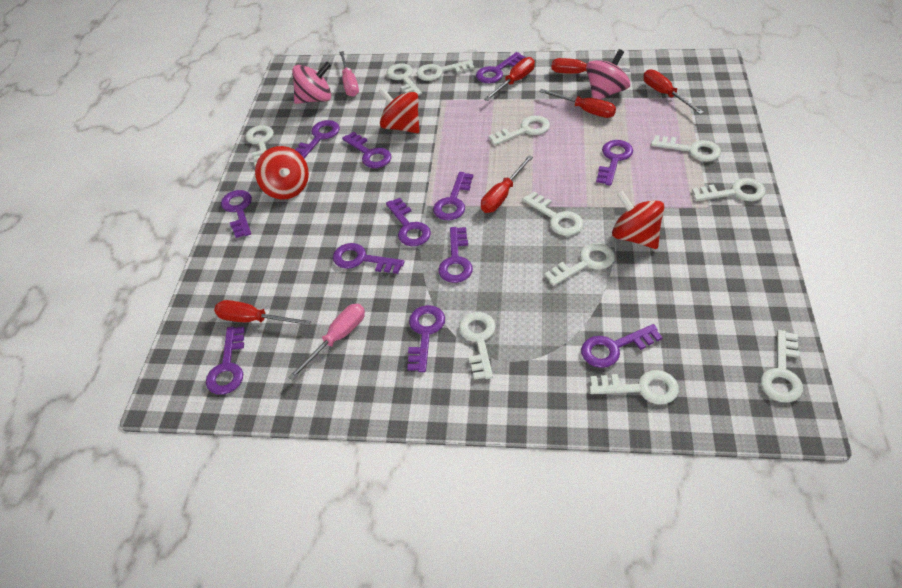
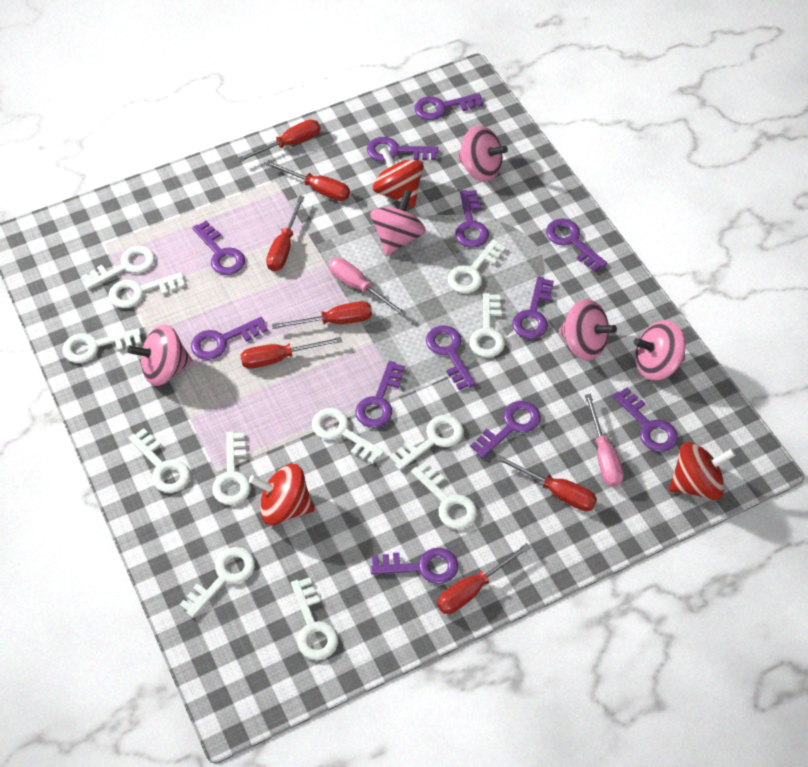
pink spinning top: 2 -> 5
red screwdriver: 6 -> 7
white key: 11 -> 12

